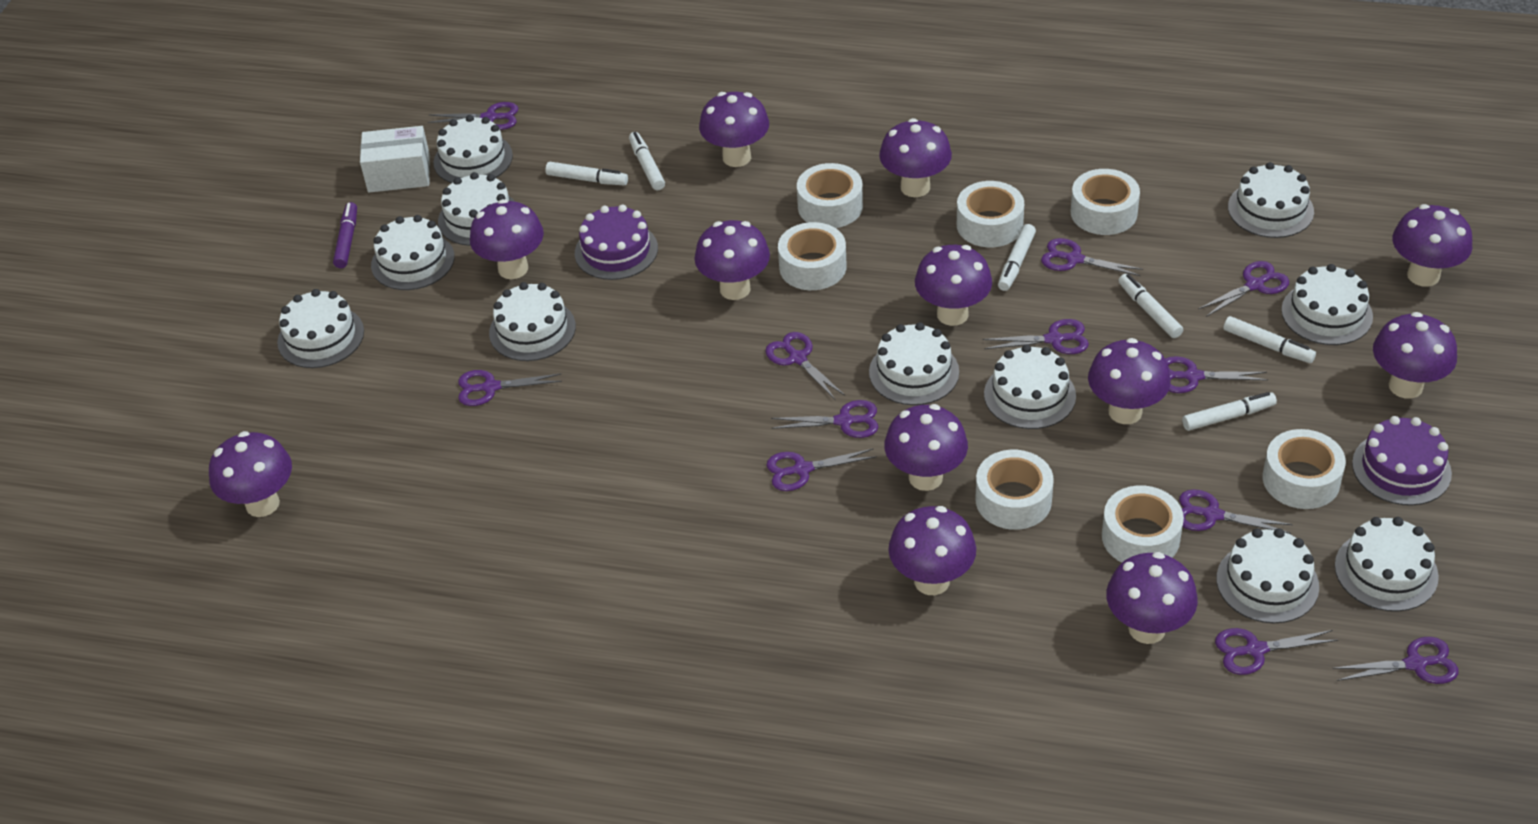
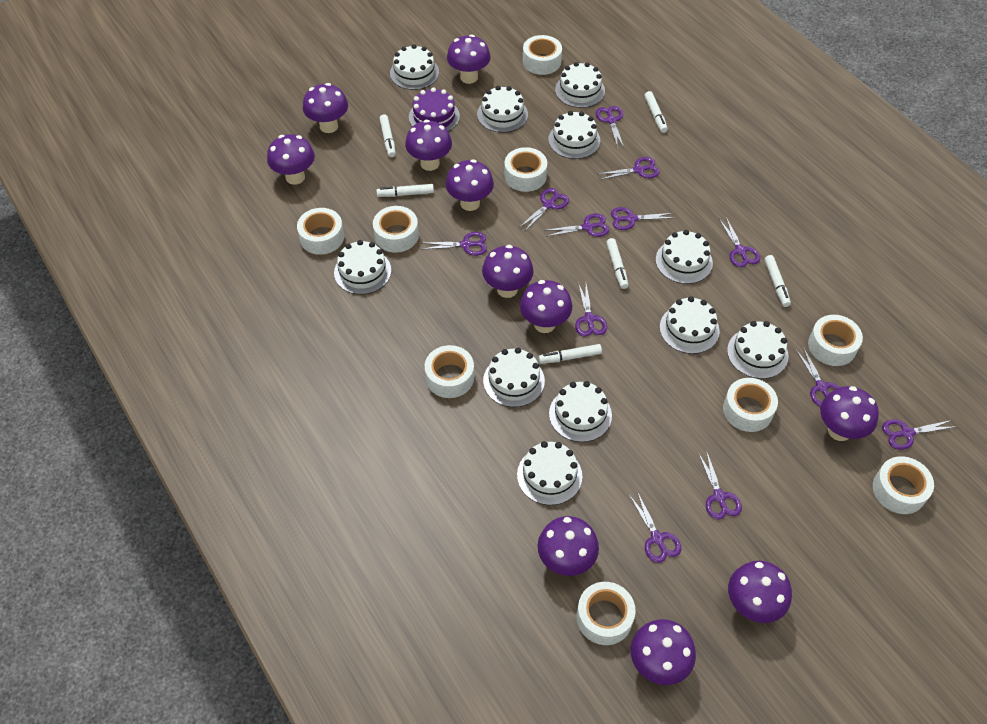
purple cake: 2 -> 1
purple marker: 1 -> 0
purple mushroom: 12 -> 11
white box: 1 -> 0
white tape: 7 -> 9

